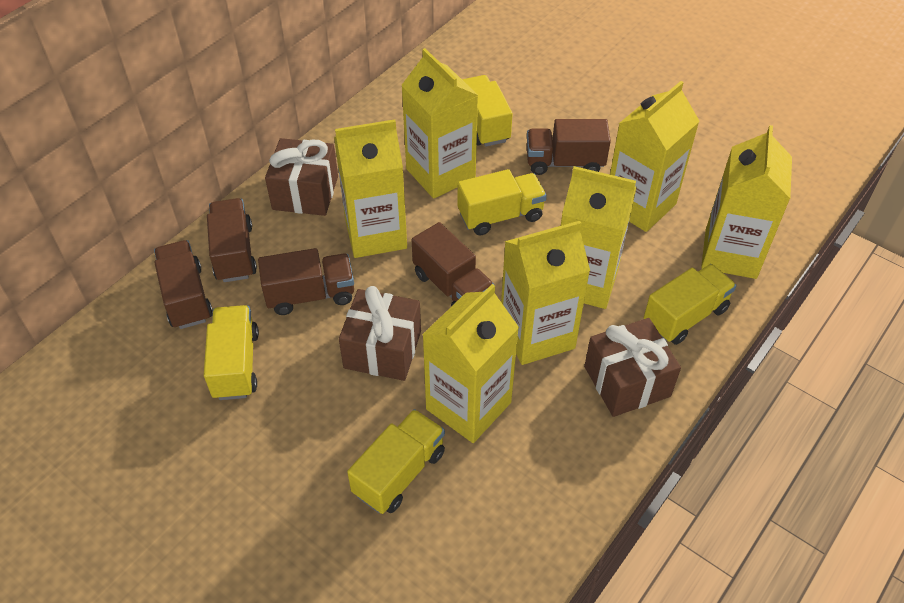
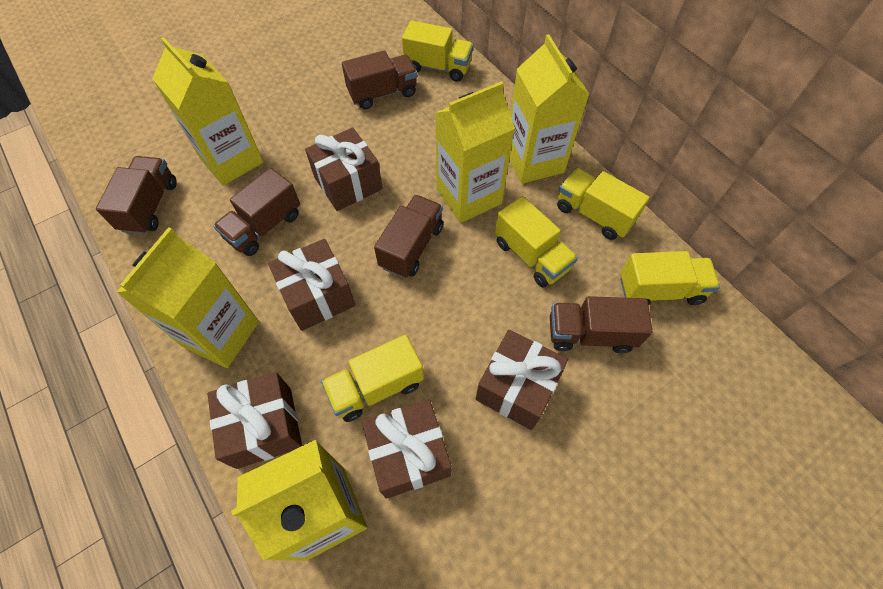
brown gift: 3 -> 5
yellow carton: 7 -> 5

